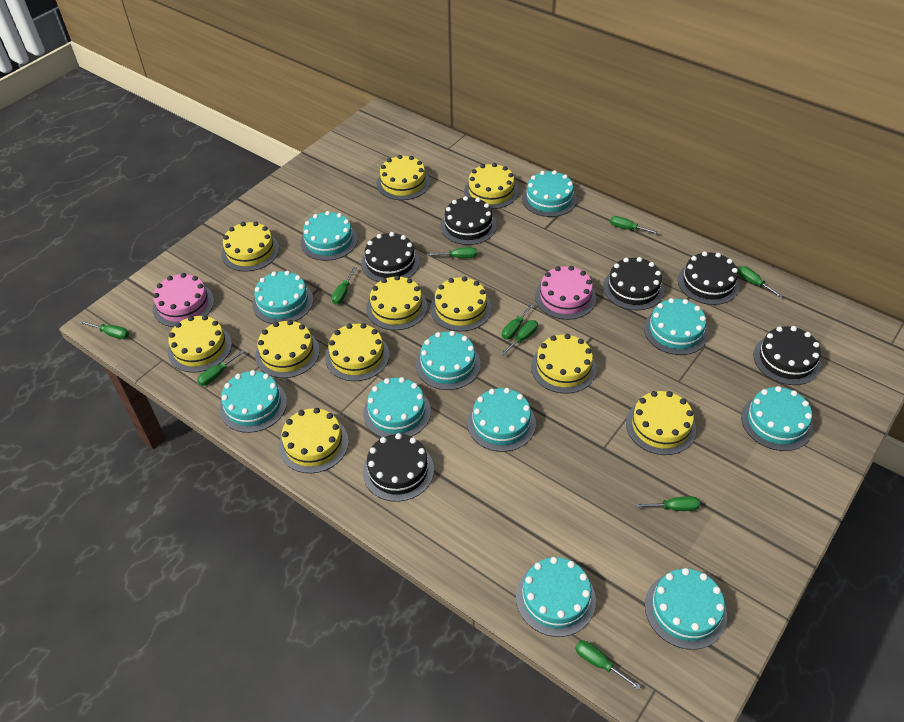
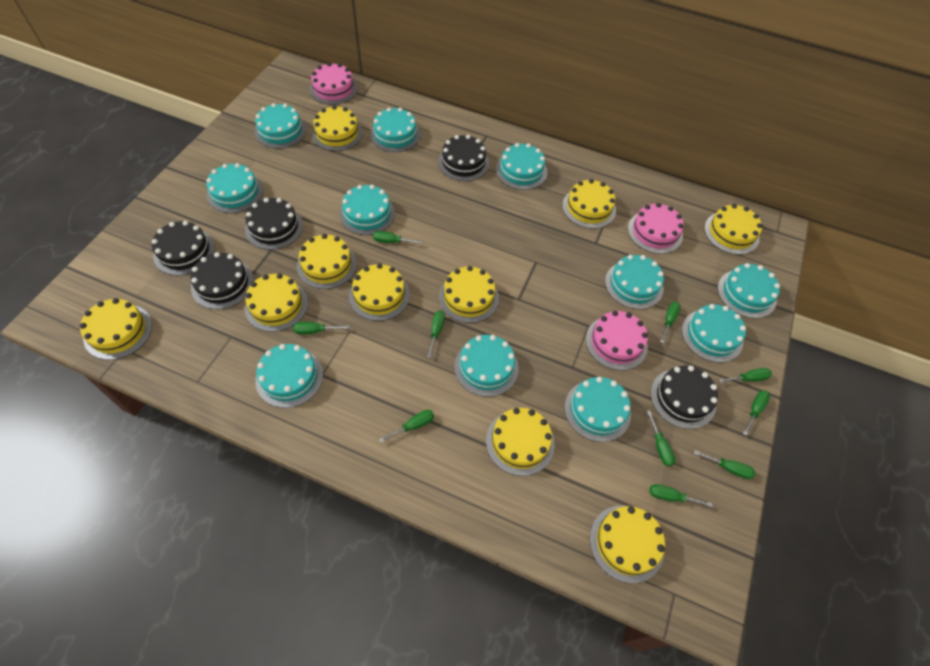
black cake: 6 -> 5
pink cake: 2 -> 3
yellow cake: 11 -> 10

